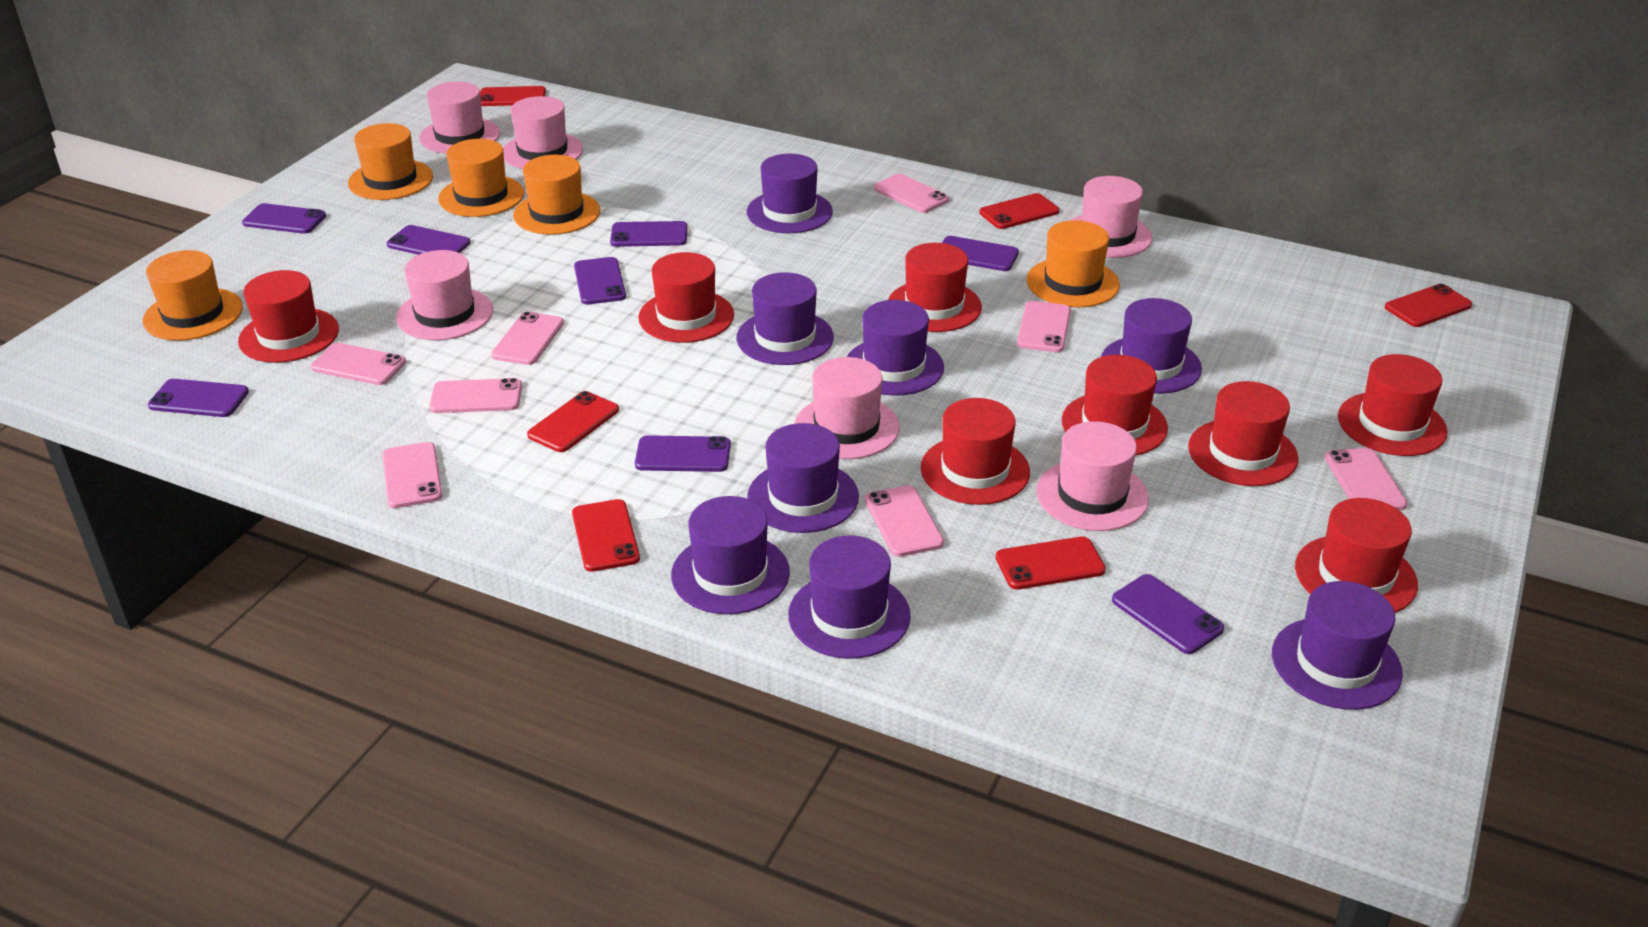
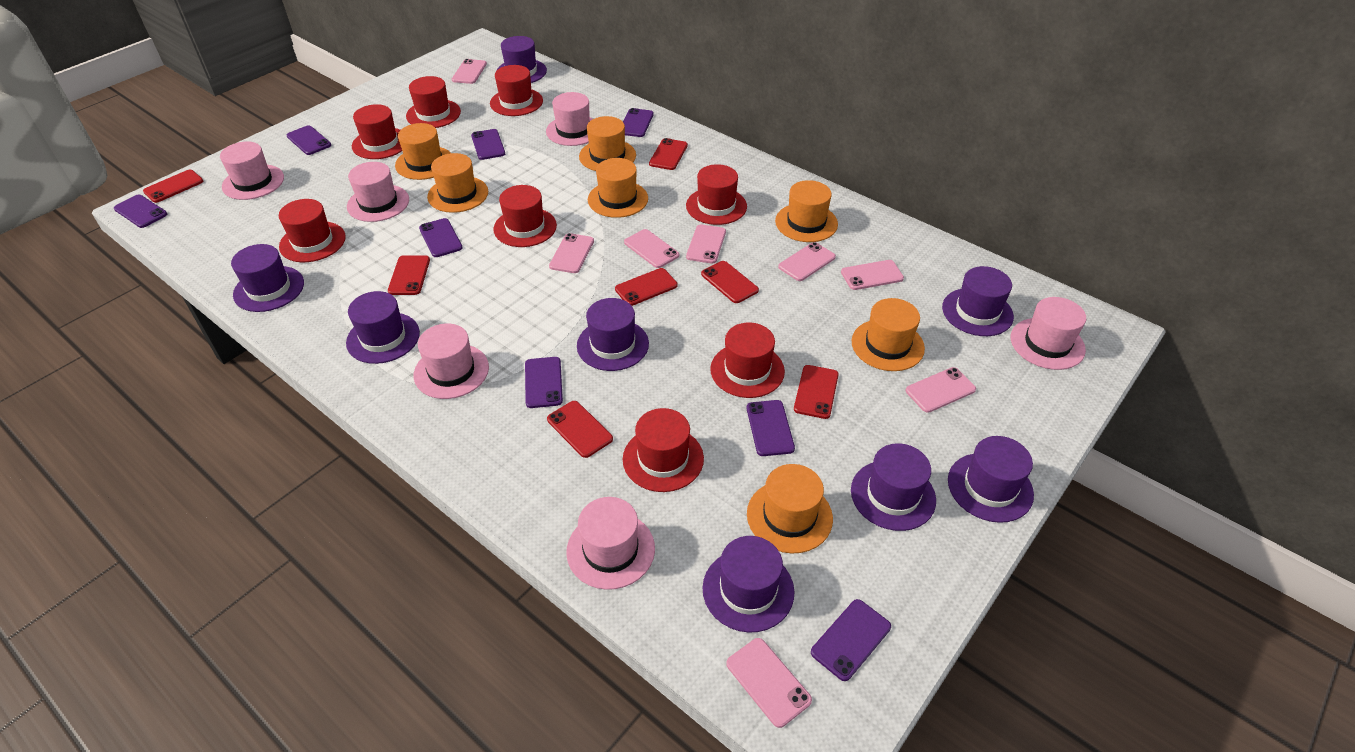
orange hat: 5 -> 7
red phone: 6 -> 7

